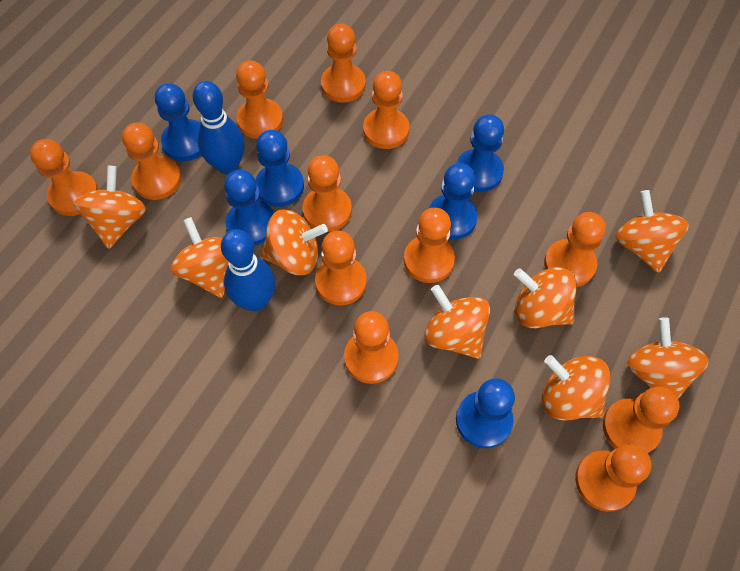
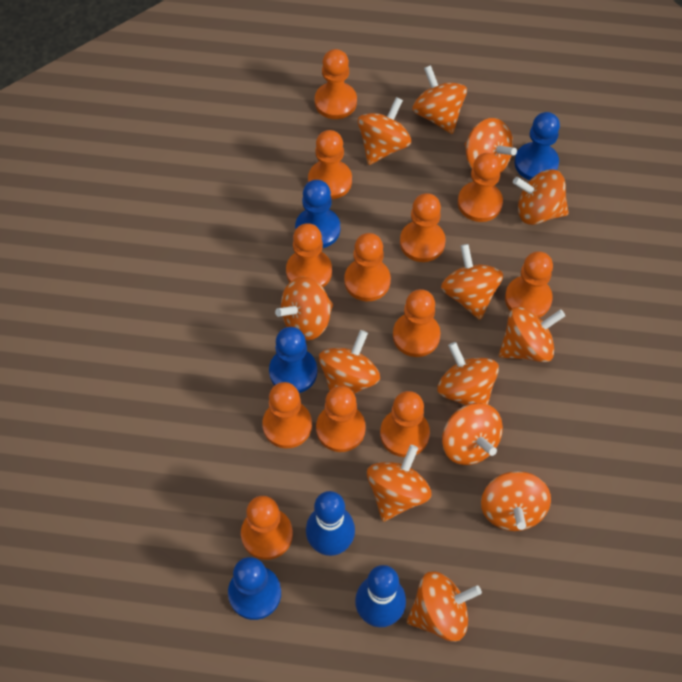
blue pawn: 6 -> 4
orange spinning top: 8 -> 13

